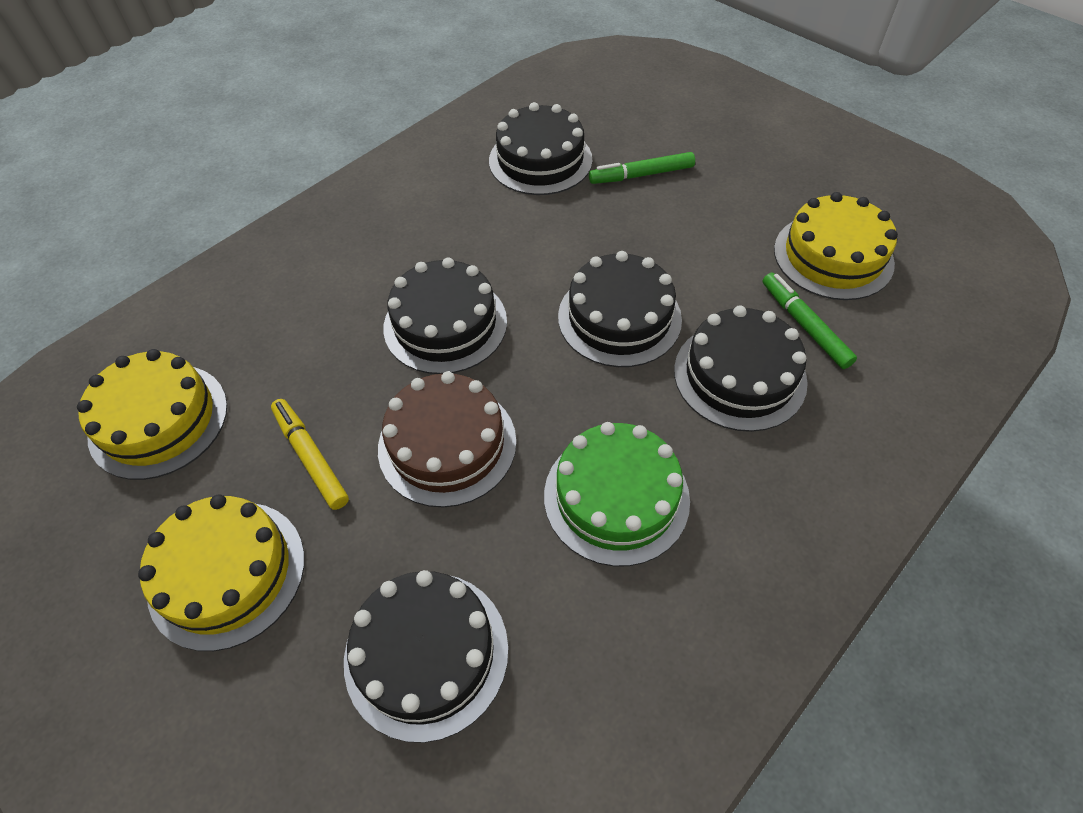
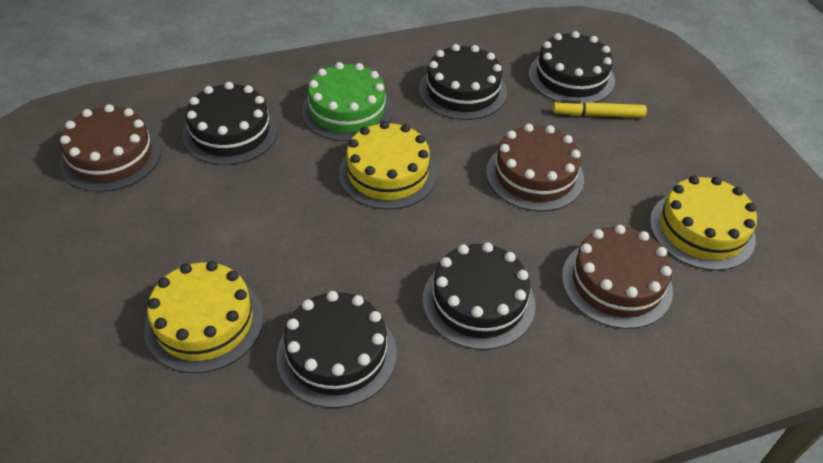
brown cake: 1 -> 3
green marker: 2 -> 0

